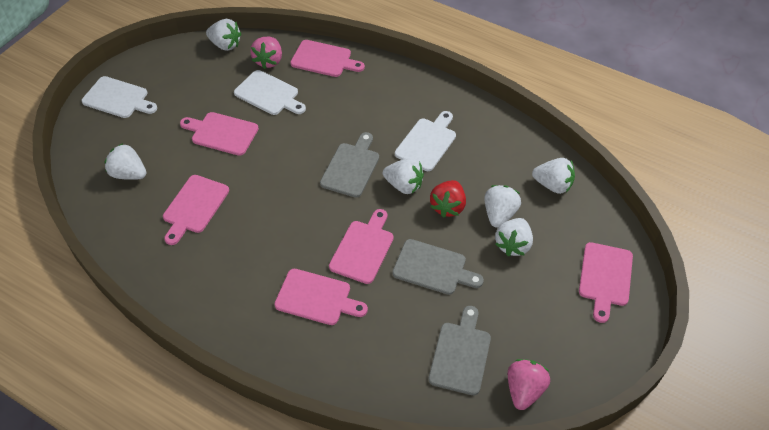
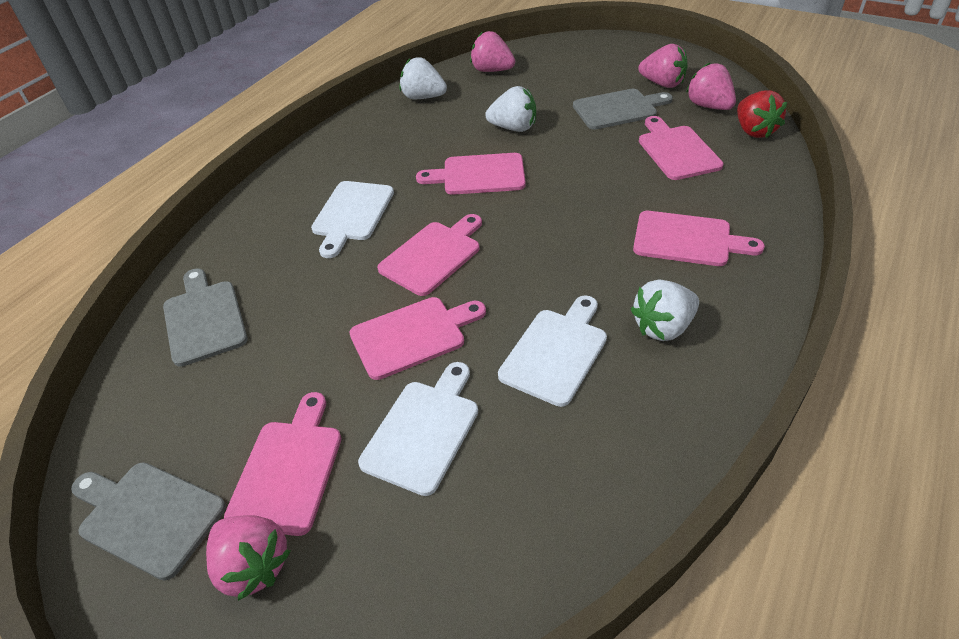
pink strawberry: 2 -> 4
white strawberry: 6 -> 3

